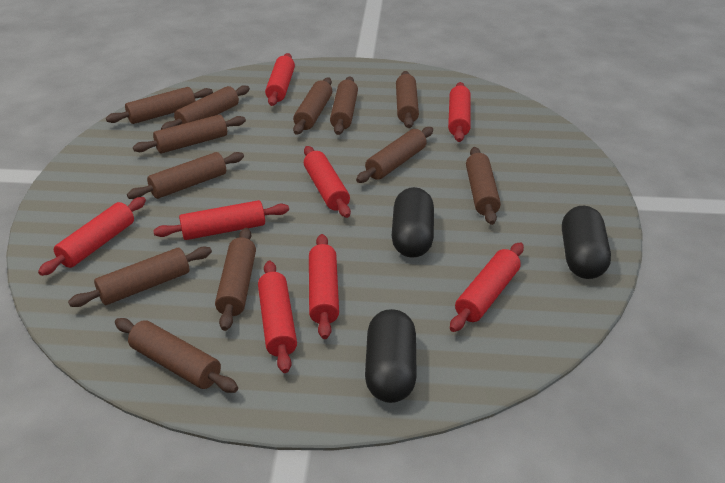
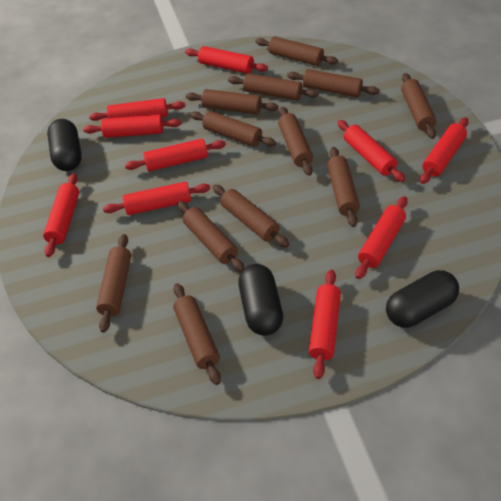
red rolling pin: 8 -> 10

